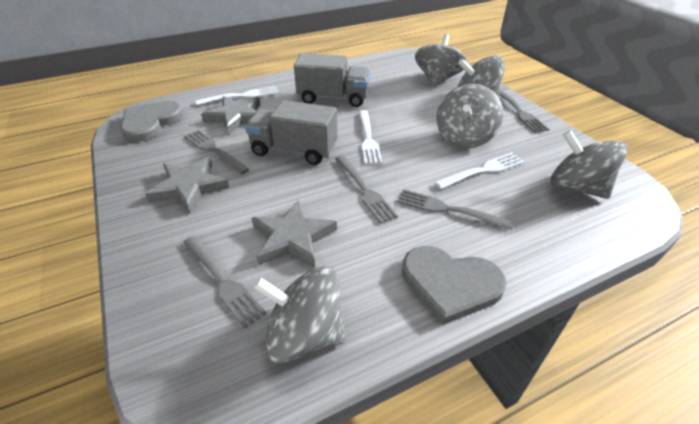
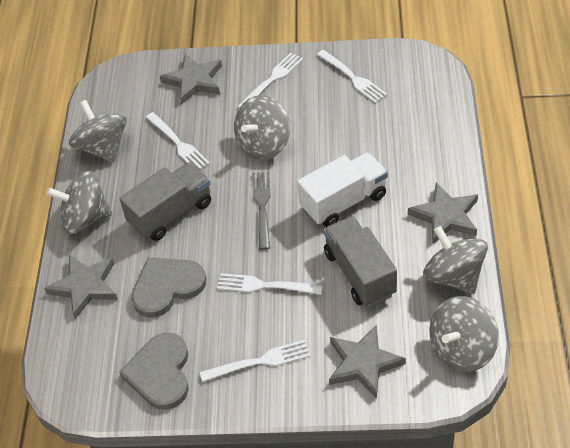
grey fork: 5 -> 1
grey star: 3 -> 4
white fork: 3 -> 5
white truck: 0 -> 1

